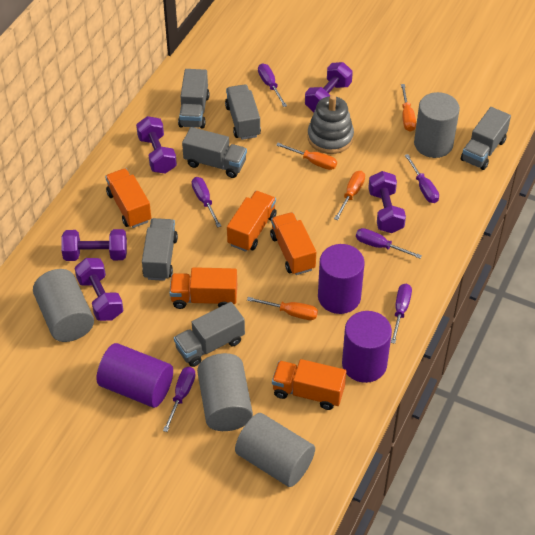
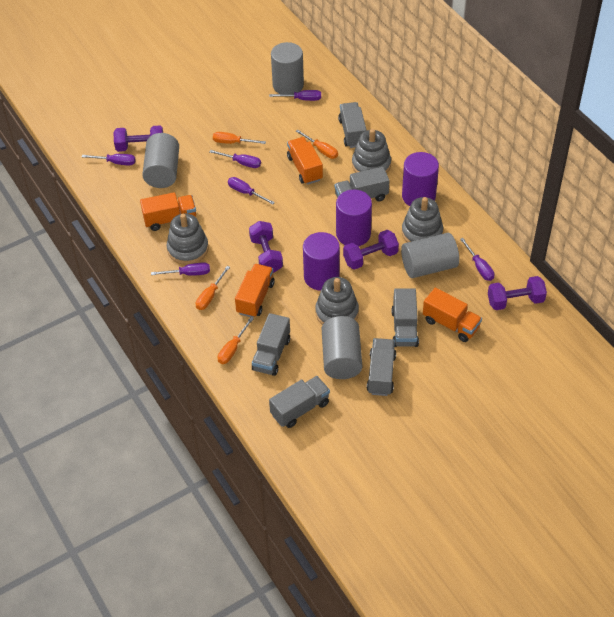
grey stacking toy: 1 -> 4
orange truck: 5 -> 4
purple dumbbell: 5 -> 4

